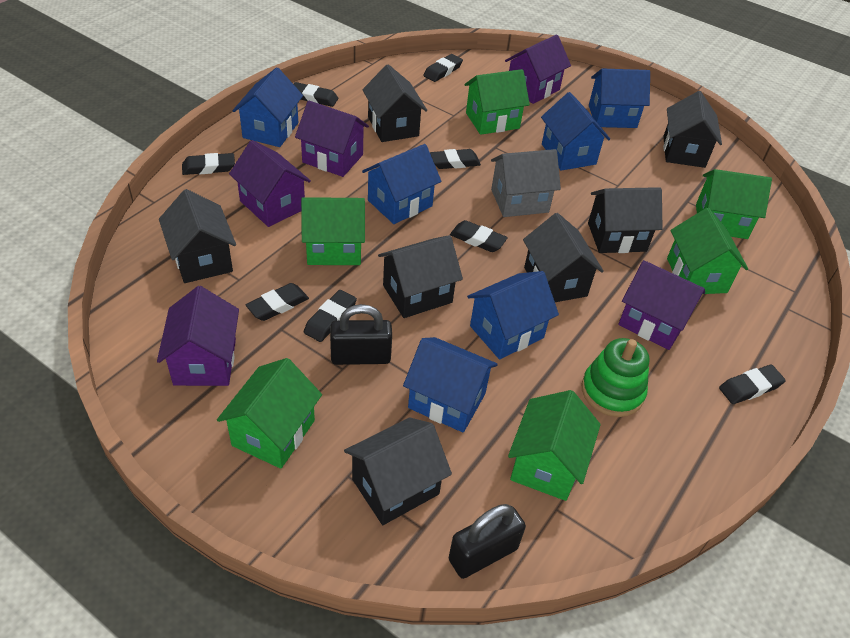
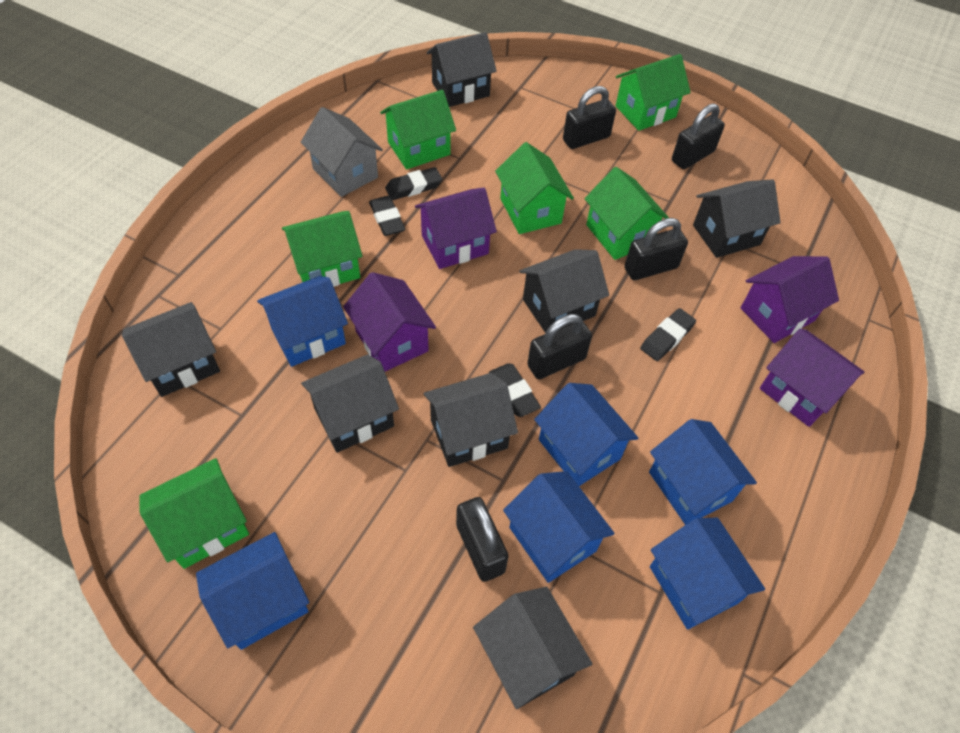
black eraser: 8 -> 4
black padlock: 2 -> 5
green stacking toy: 1 -> 0
purple house: 5 -> 4

